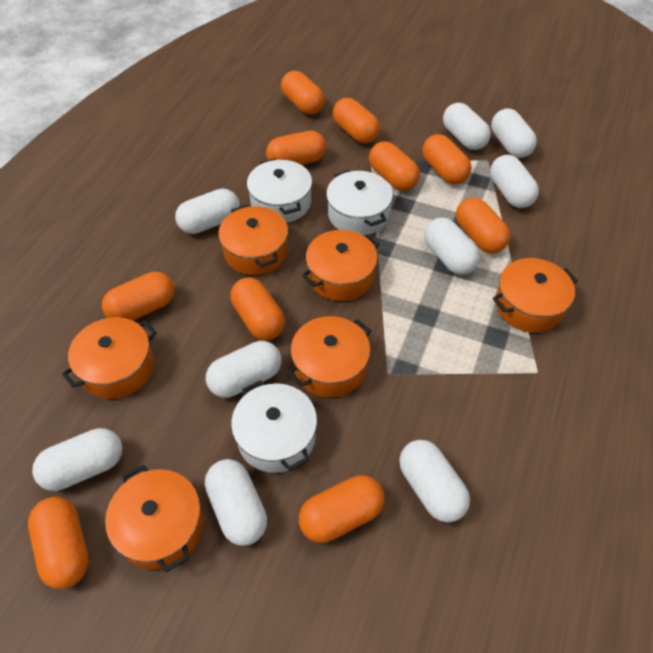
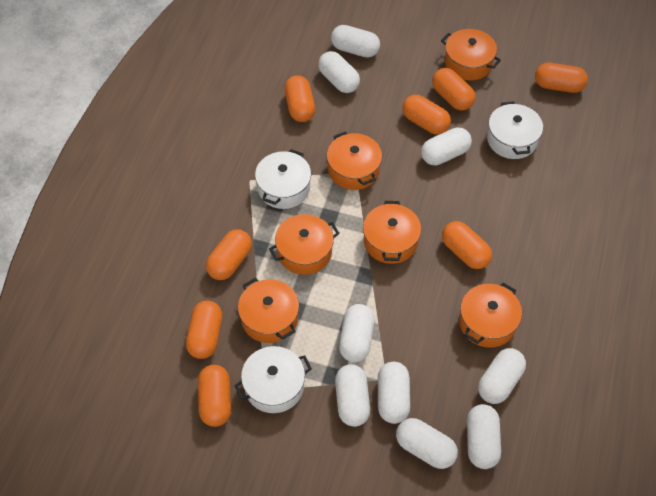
orange capsule: 10 -> 8

